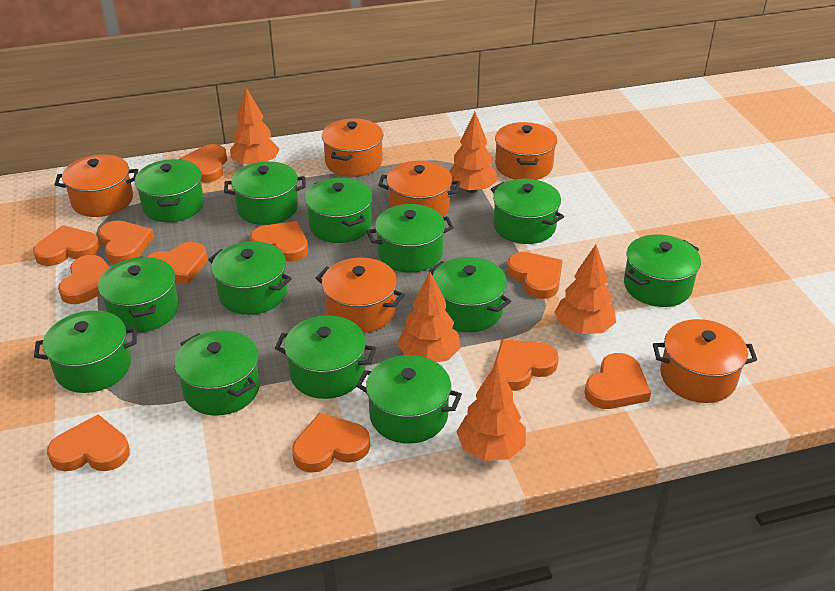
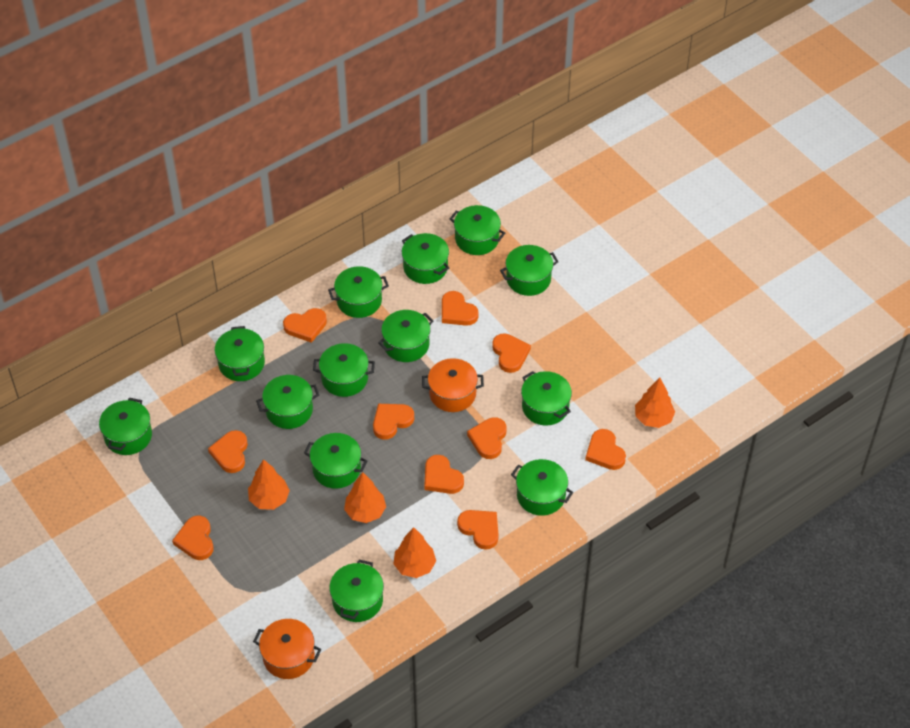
orange heart: 11 -> 10
orange pot: 6 -> 2
orange tree: 5 -> 4

